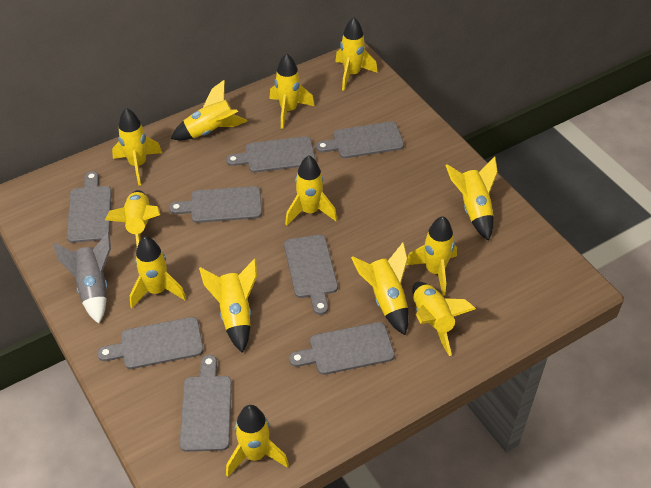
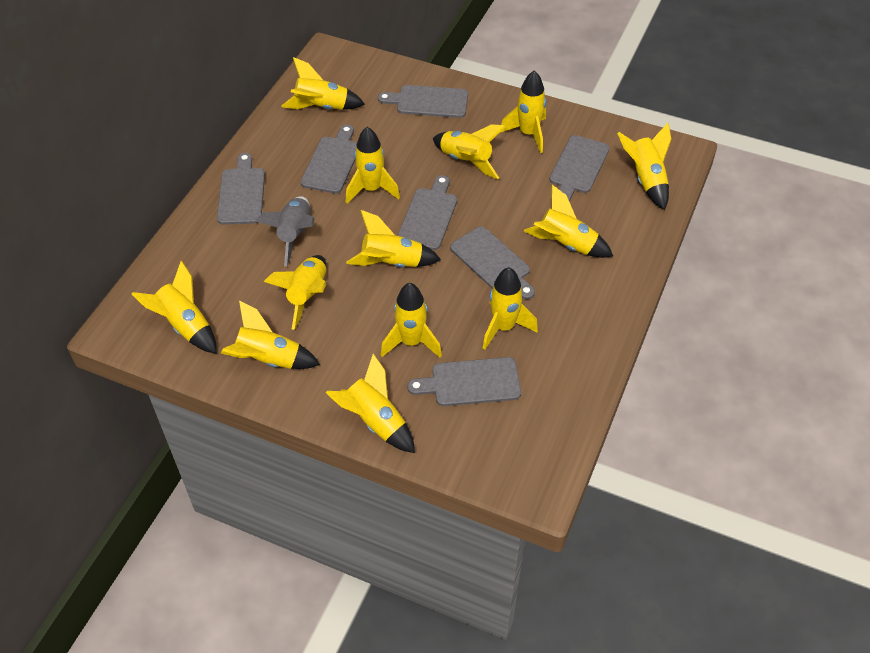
grey cutting board: 8 -> 7

